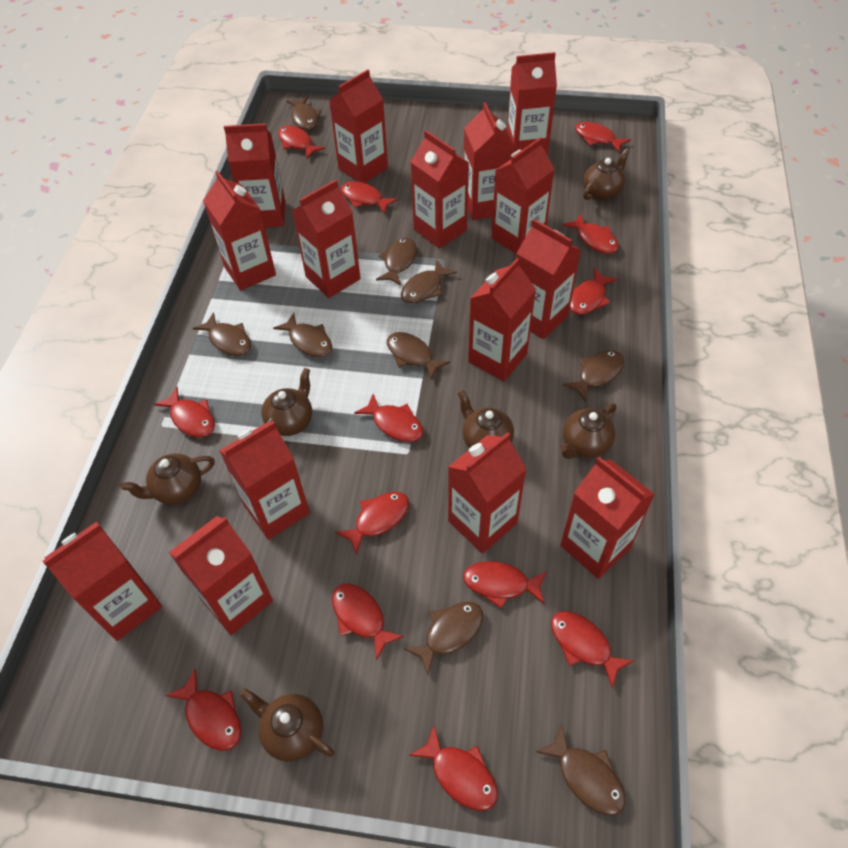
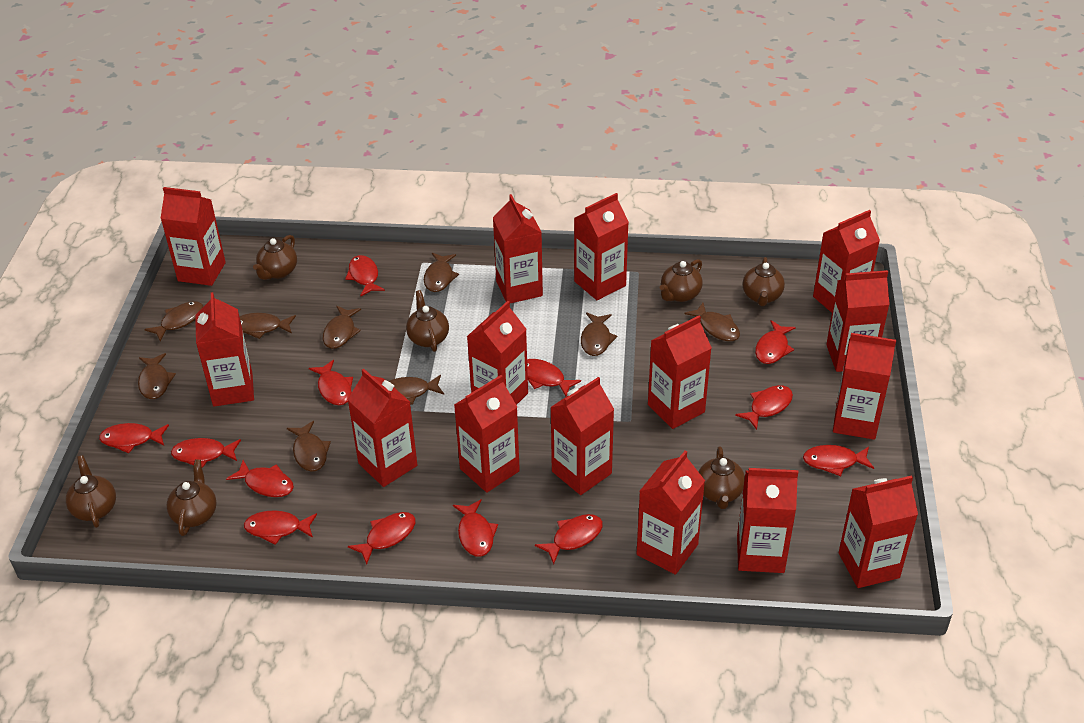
brown teapot: 6 -> 7

